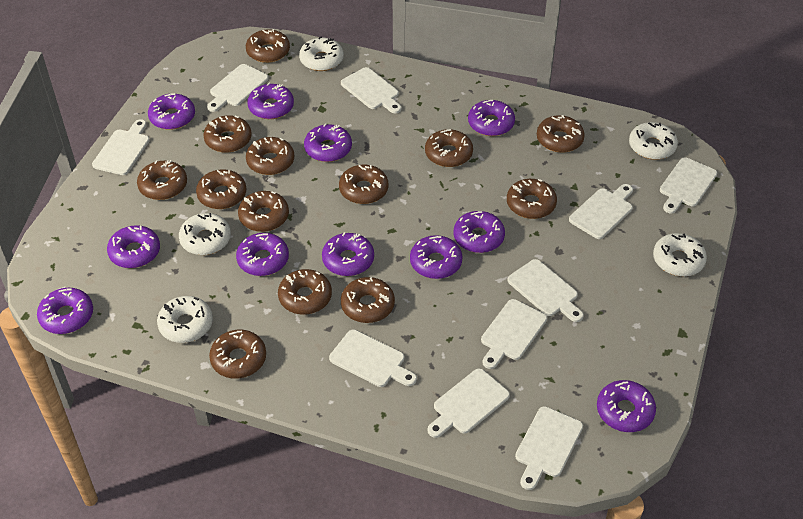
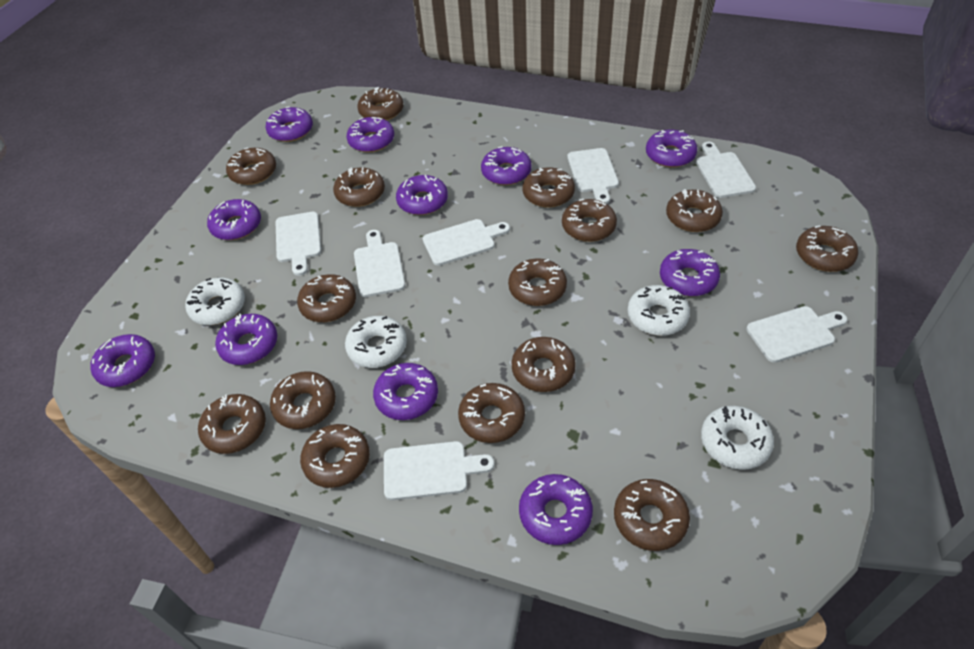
brown donut: 13 -> 15
white cutting board: 10 -> 7
white donut: 5 -> 4

